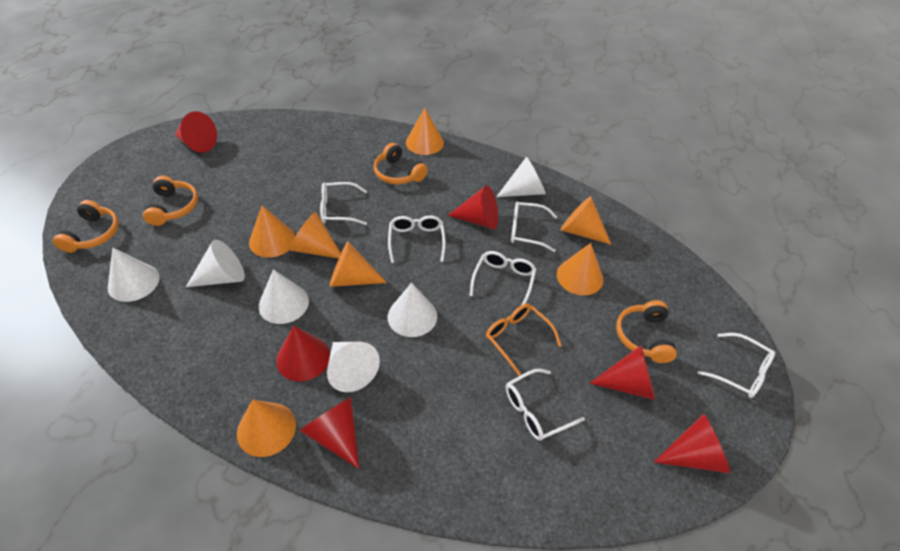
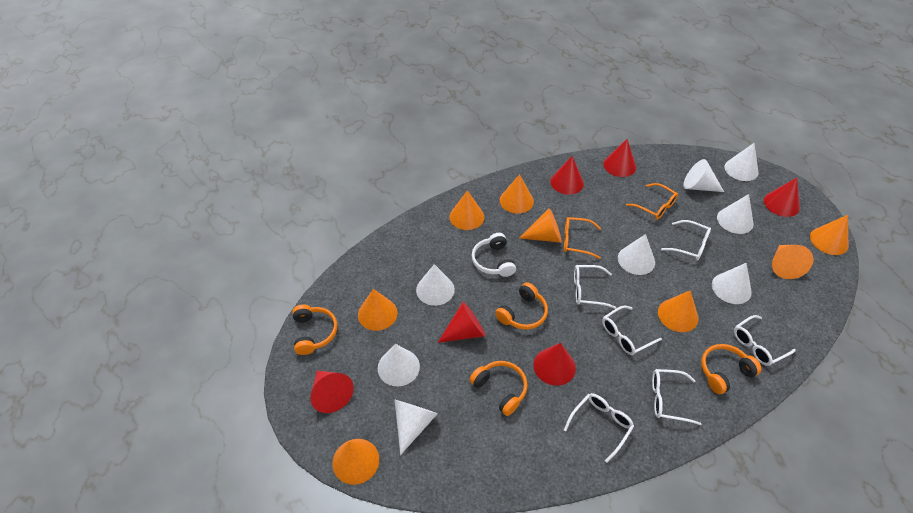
orange cone: 7 -> 8
orange glasses: 1 -> 2
white cone: 6 -> 8
white headphones: 0 -> 1

